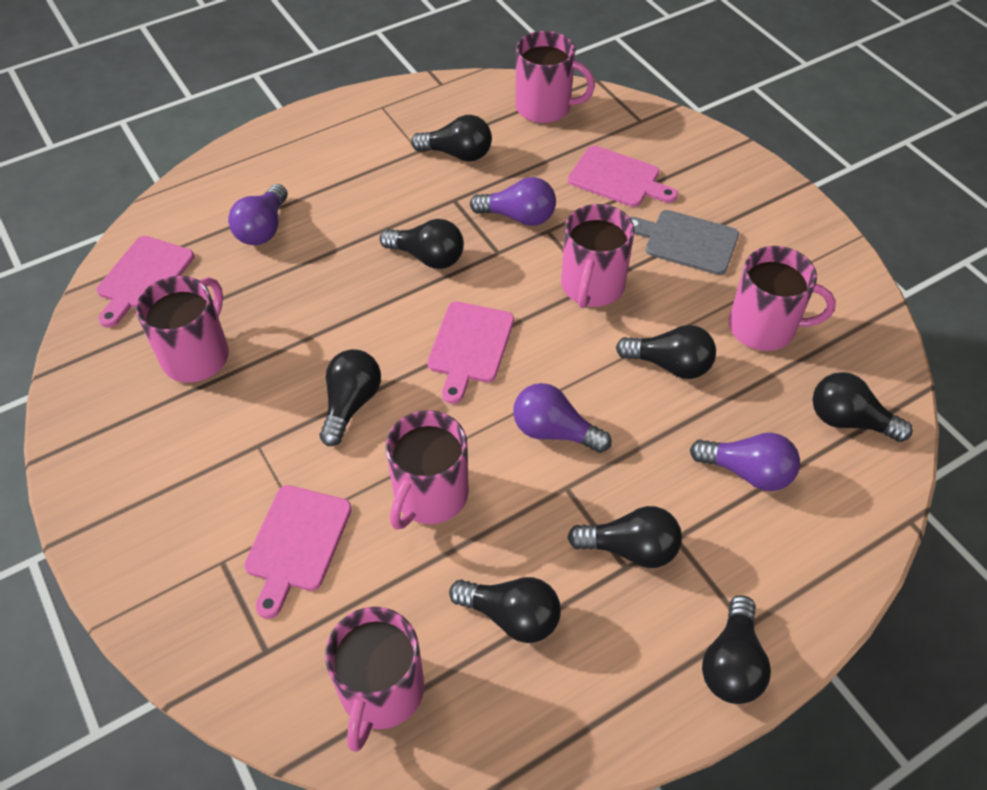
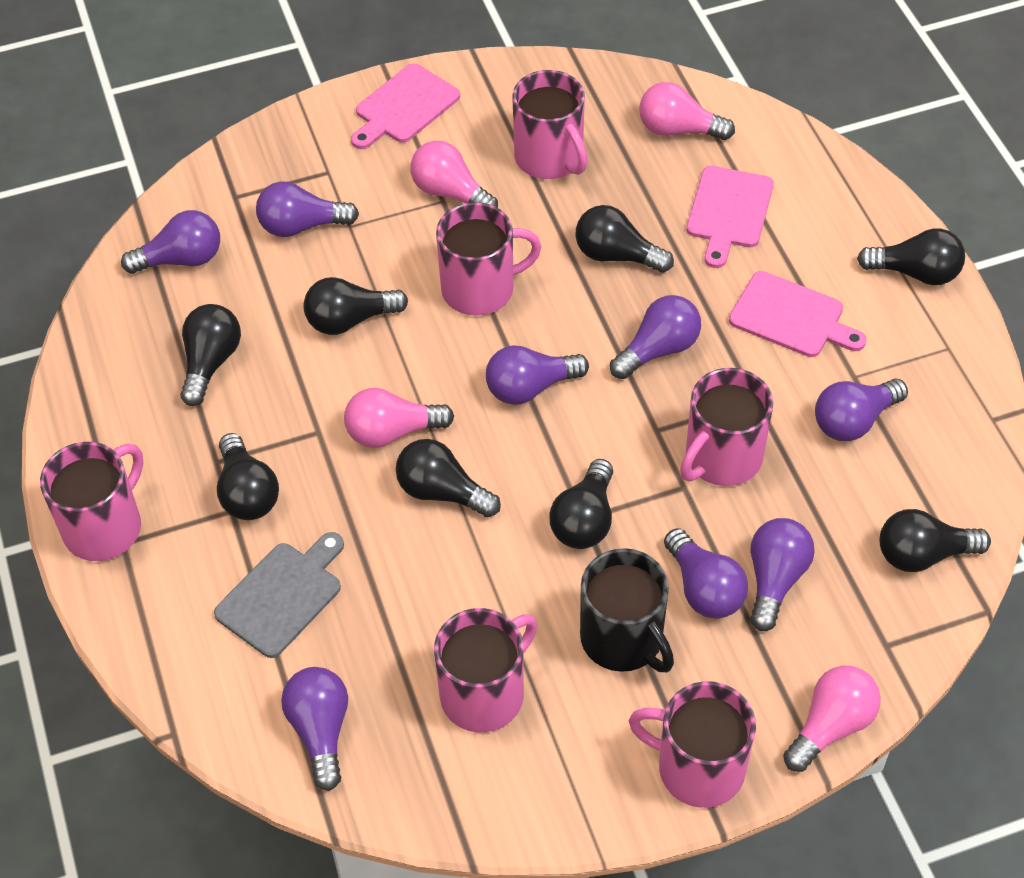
black mug: 0 -> 1
pink cutting board: 4 -> 3
pink light bulb: 0 -> 4
purple light bulb: 4 -> 8

